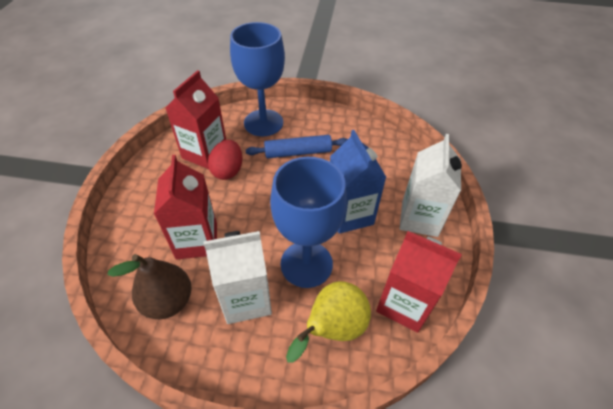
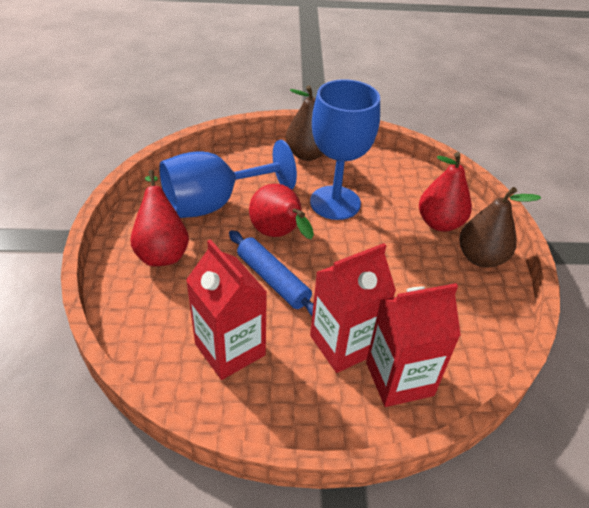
blue carton: 1 -> 0
brown pear: 1 -> 2
red egg: 1 -> 0
red pear: 0 -> 3
white carton: 2 -> 0
yellow pear: 1 -> 0

